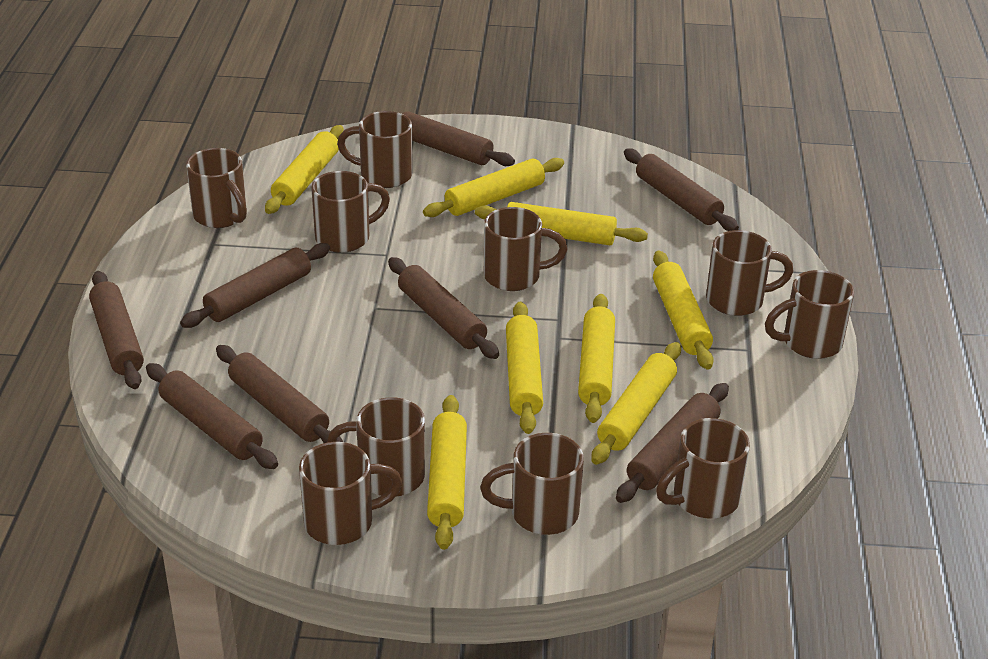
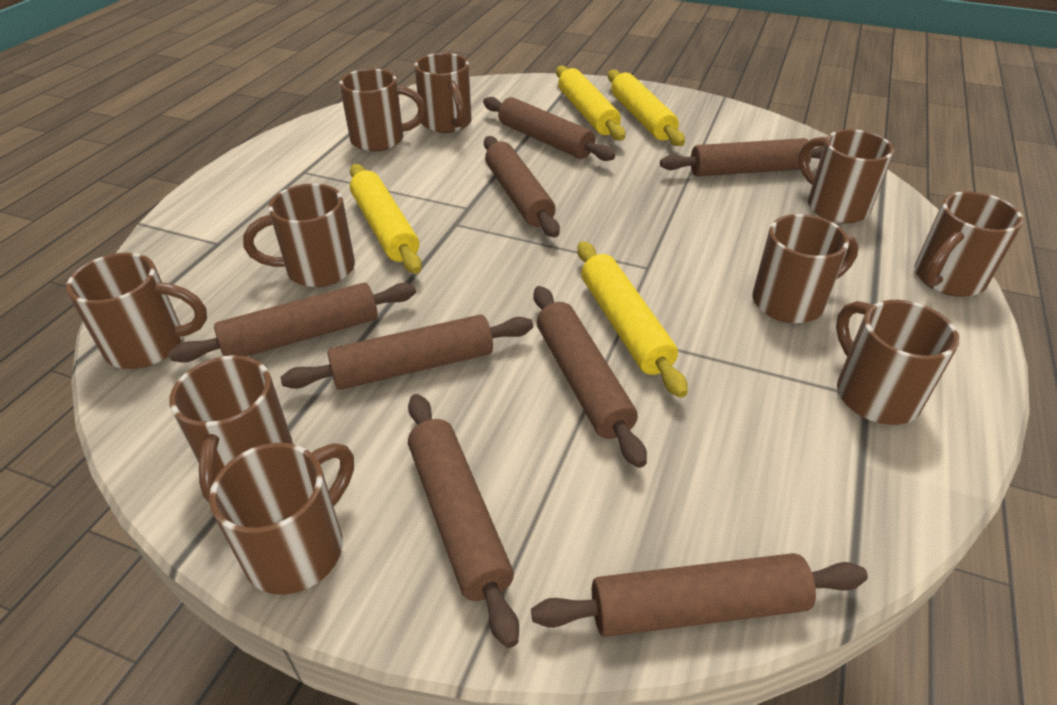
yellow rolling pin: 8 -> 4

